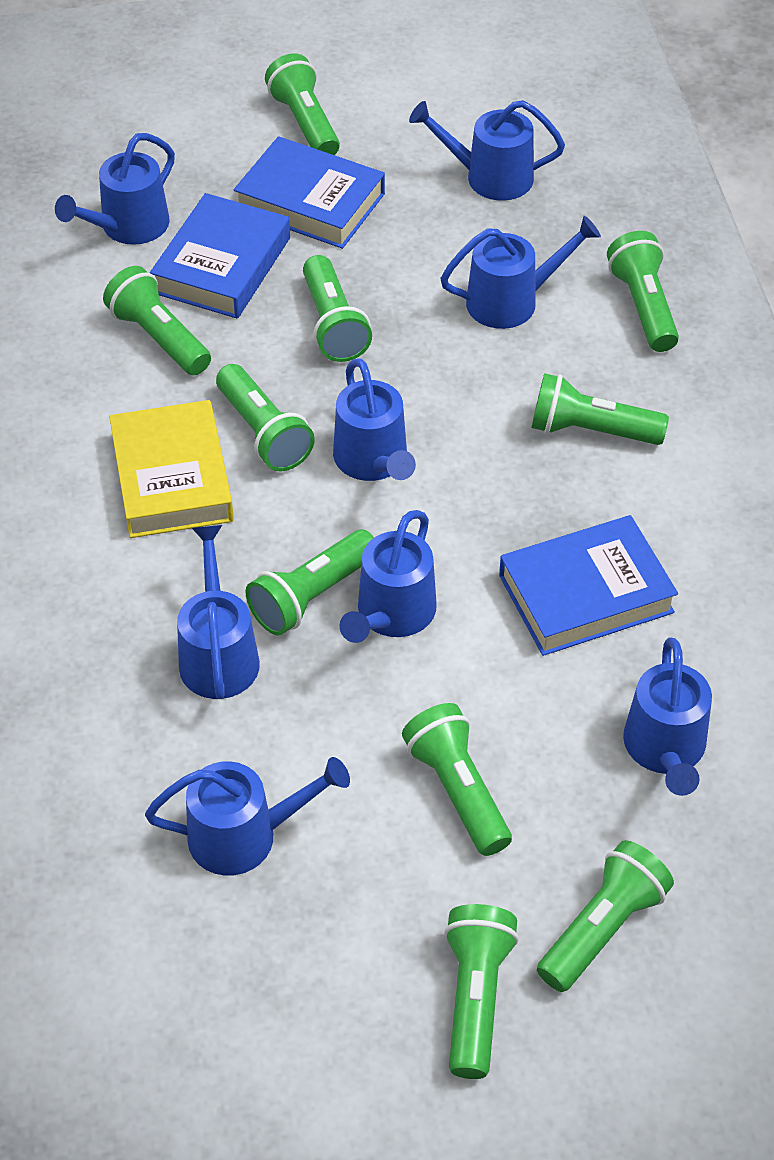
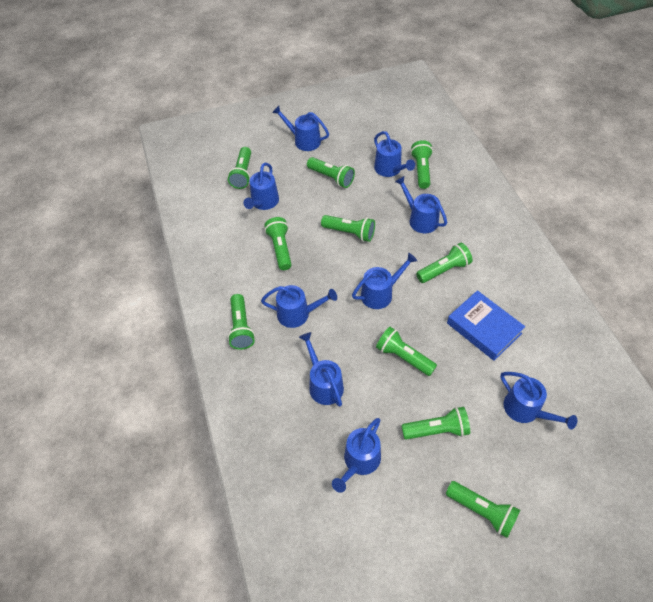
blue book: 3 -> 1
blue watering can: 8 -> 9
yellow book: 1 -> 0

